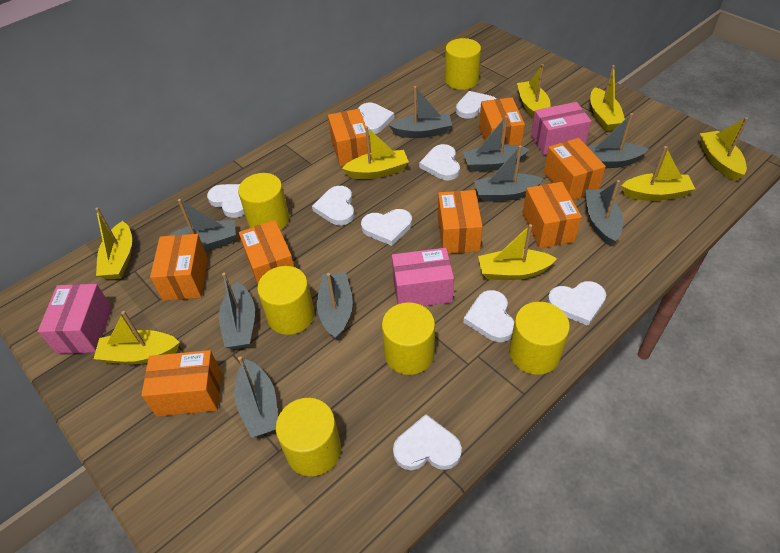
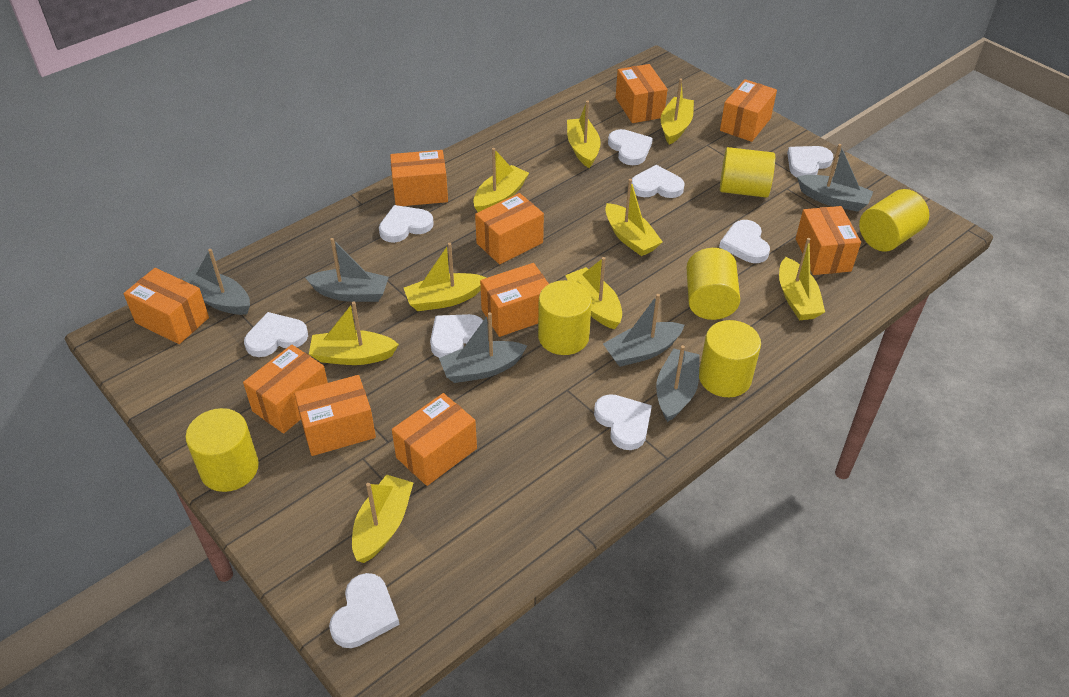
grey boat: 9 -> 6
orange box: 8 -> 10
pink box: 3 -> 0
yellow boat: 8 -> 9

